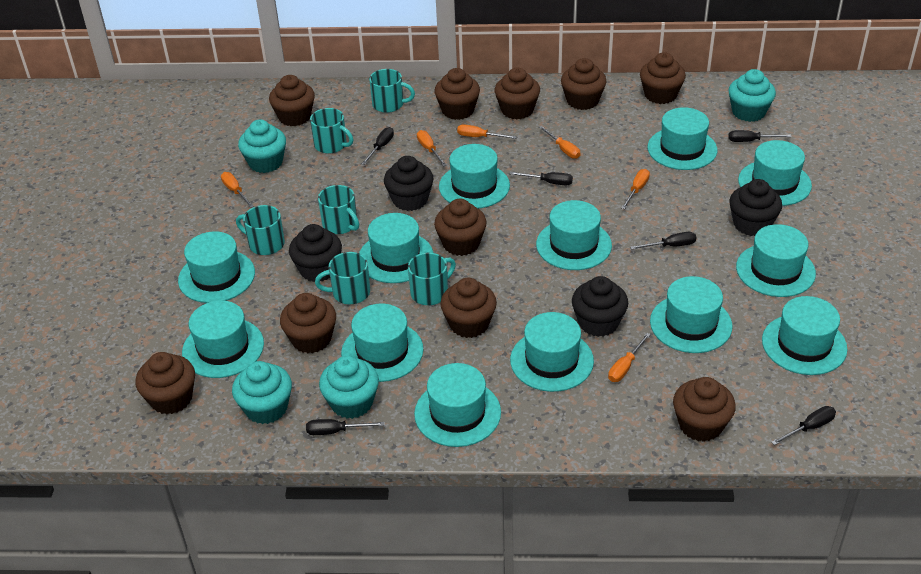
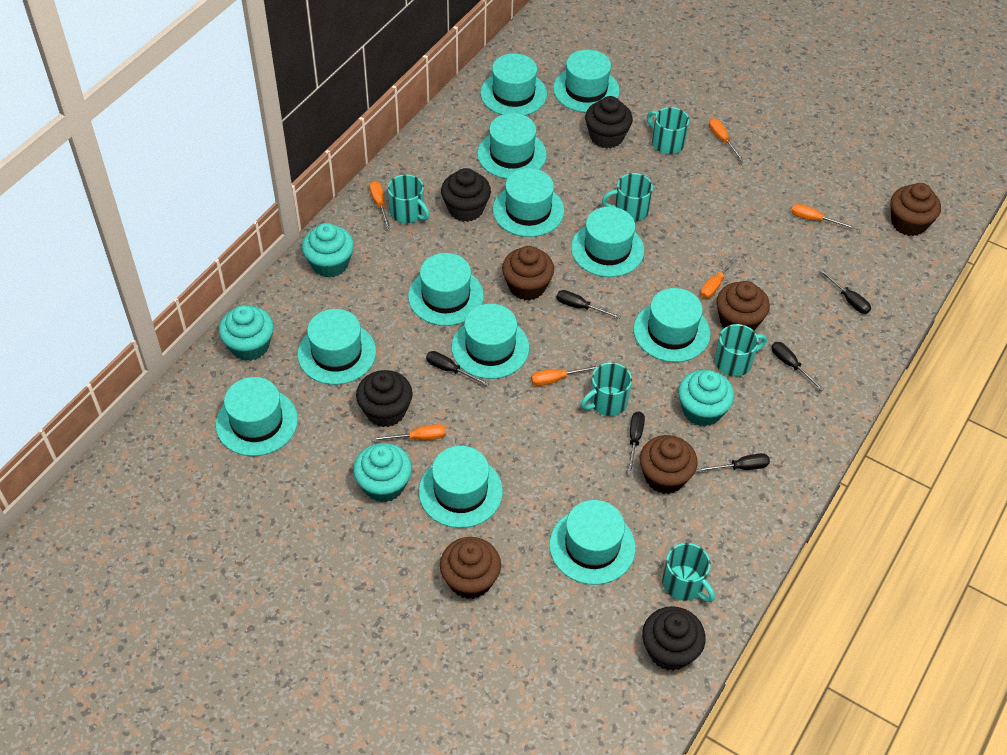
brown cupcake: 10 -> 5
turquoise hat: 13 -> 12

